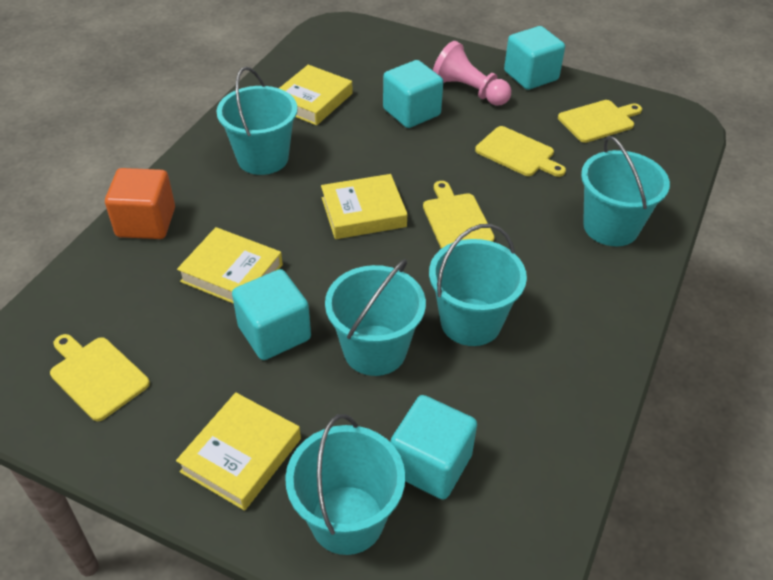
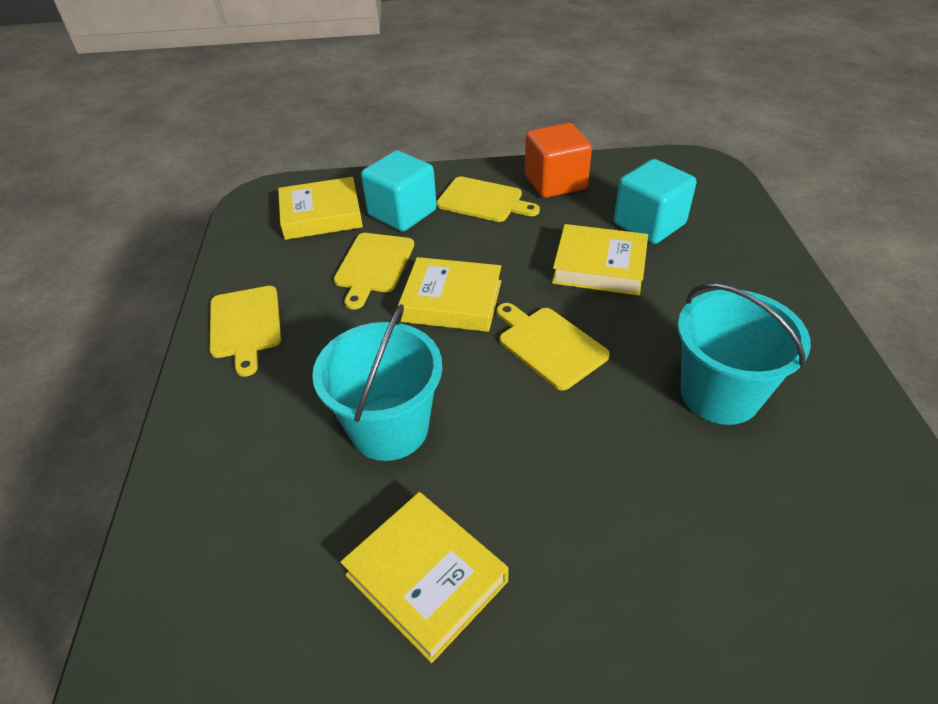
pink pawn: 1 -> 0
turquoise bucket: 5 -> 2
turquoise cube: 4 -> 2

